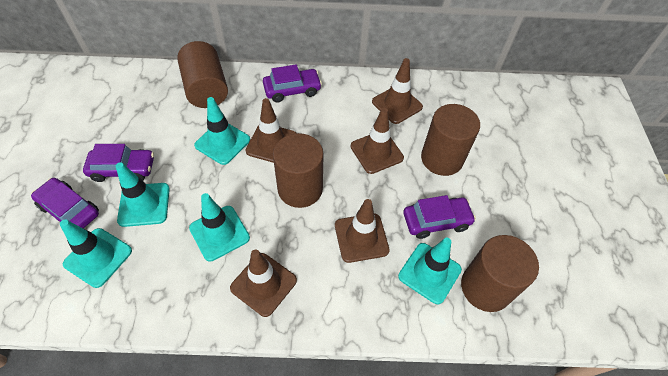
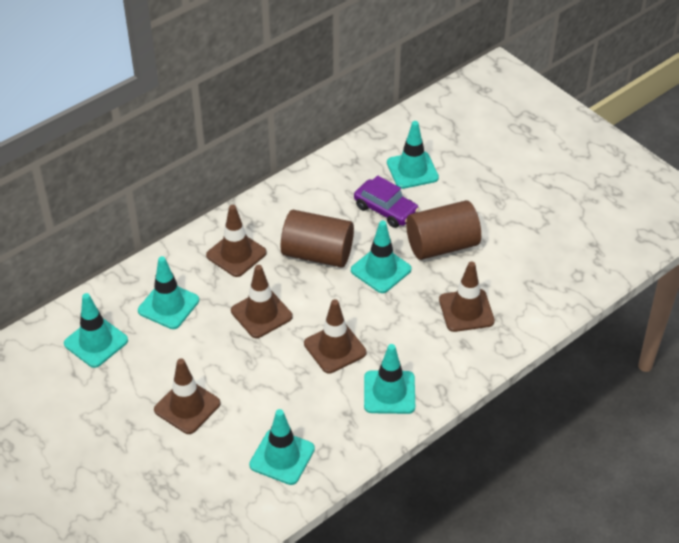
brown cylinder: 4 -> 2
purple car: 4 -> 1
turquoise traffic cone: 5 -> 6

